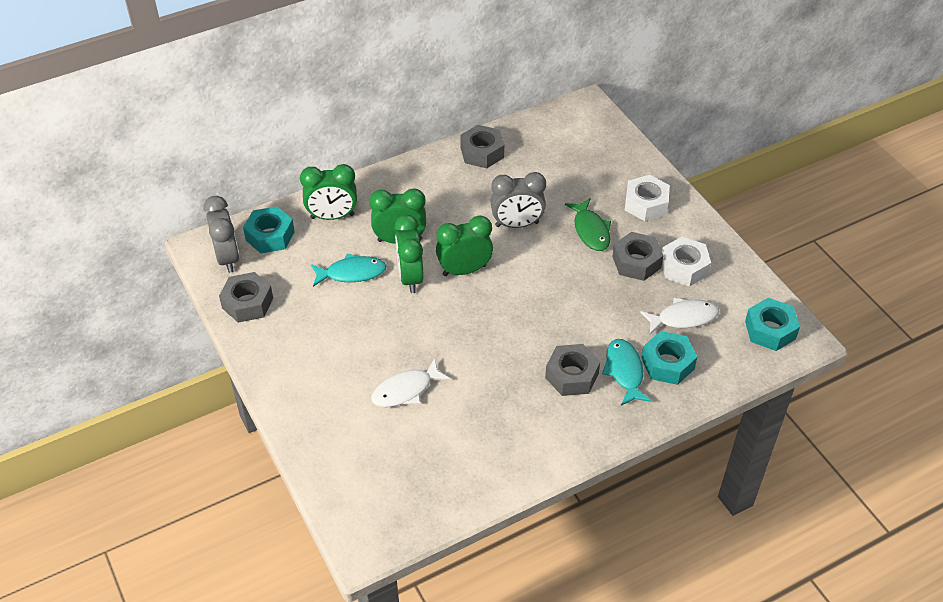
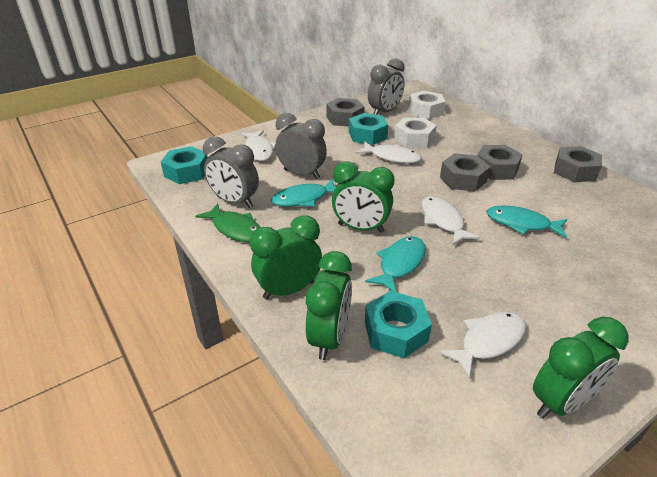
grey clock: 2 -> 3
turquoise fish: 2 -> 3
white fish: 2 -> 4

